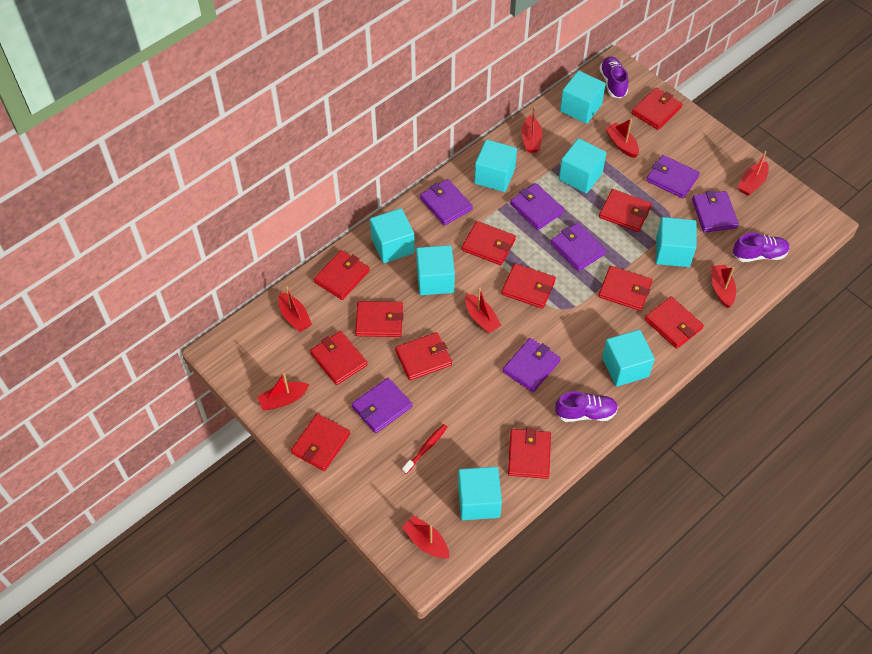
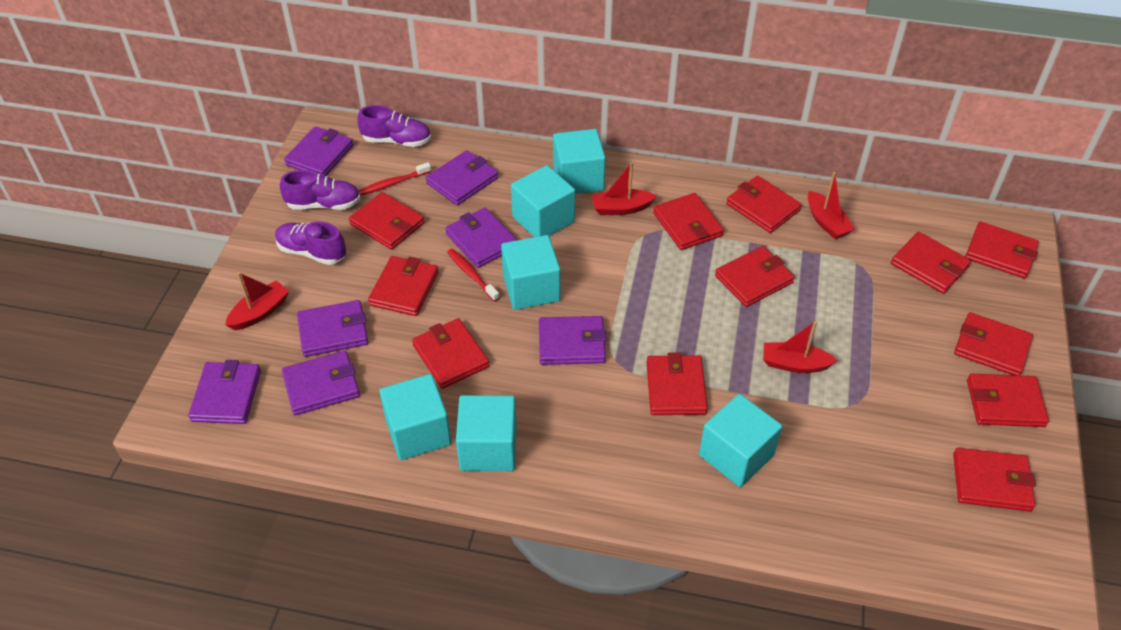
red boat: 8 -> 4
red toothbrush: 1 -> 2
turquoise cube: 8 -> 6

